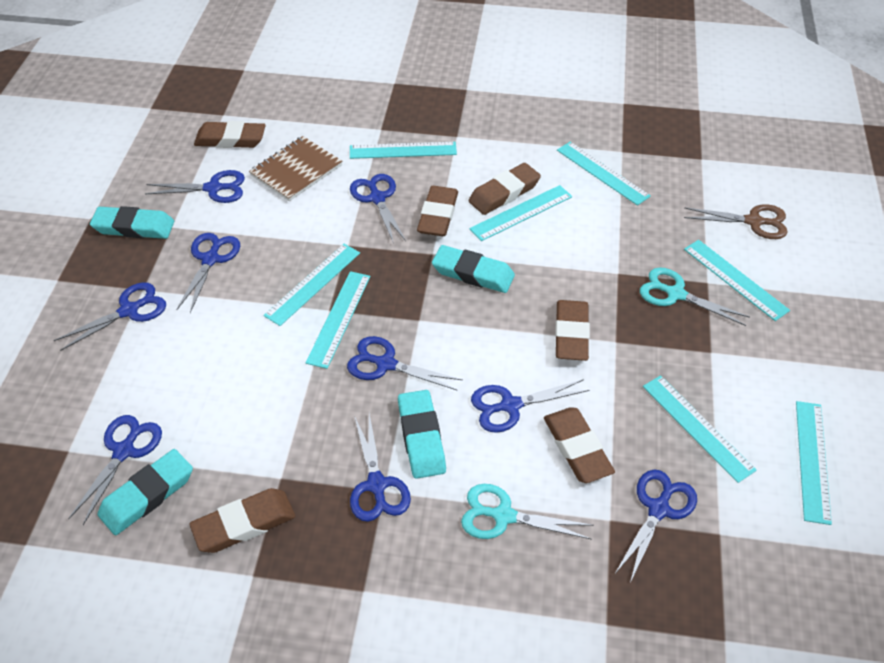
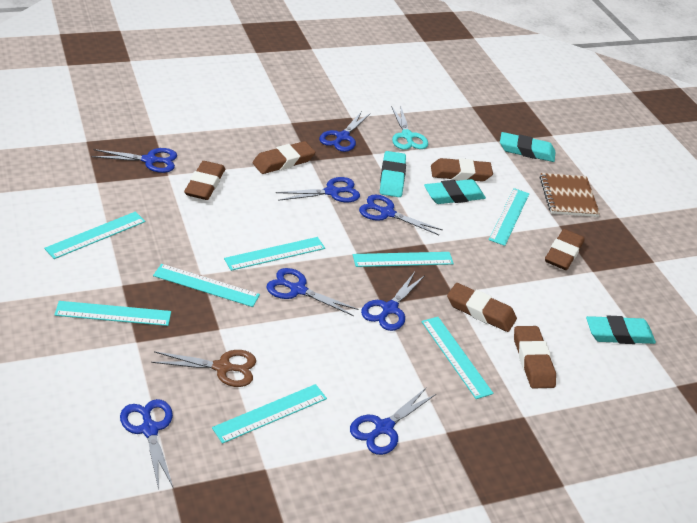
blue scissors: 9 -> 8
turquoise scissors: 2 -> 1

